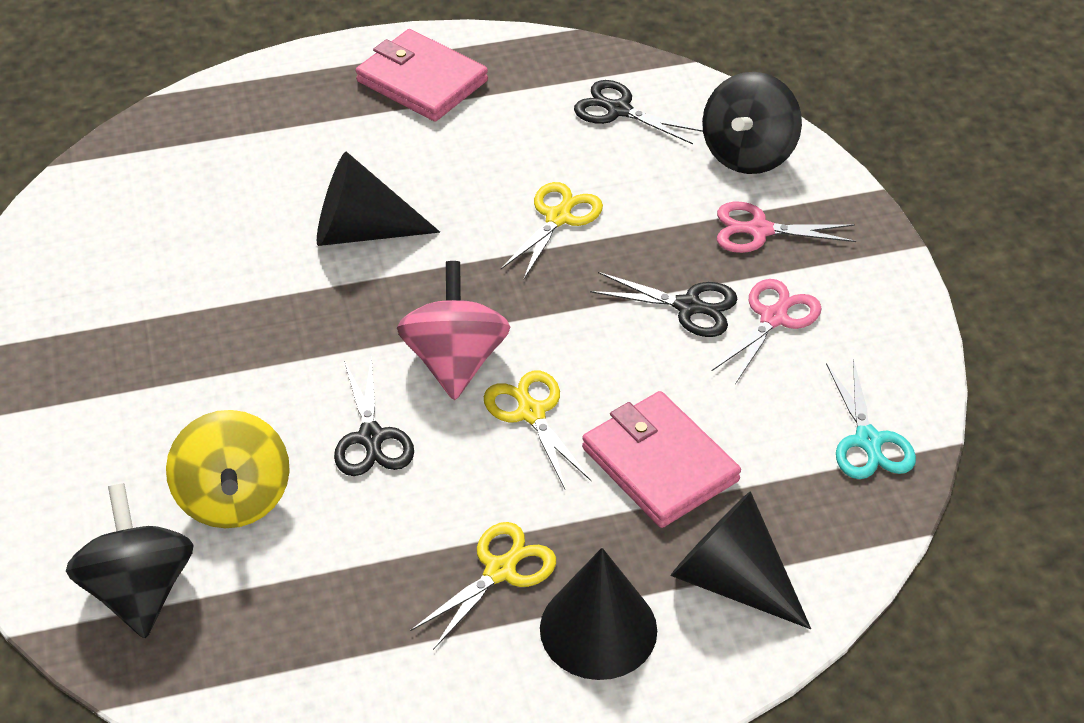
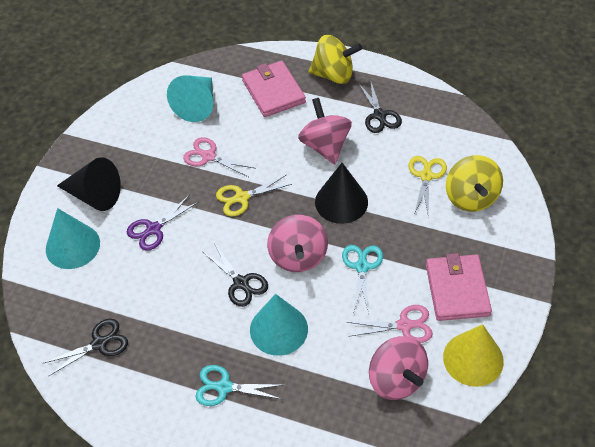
black cone: 3 -> 2
black spinning top: 2 -> 0
pink spinning top: 1 -> 3
purple scissors: 0 -> 1
turquoise cone: 0 -> 3
turquoise scissors: 1 -> 2
yellow cone: 0 -> 1
yellow scissors: 3 -> 2
yellow spinning top: 1 -> 2

